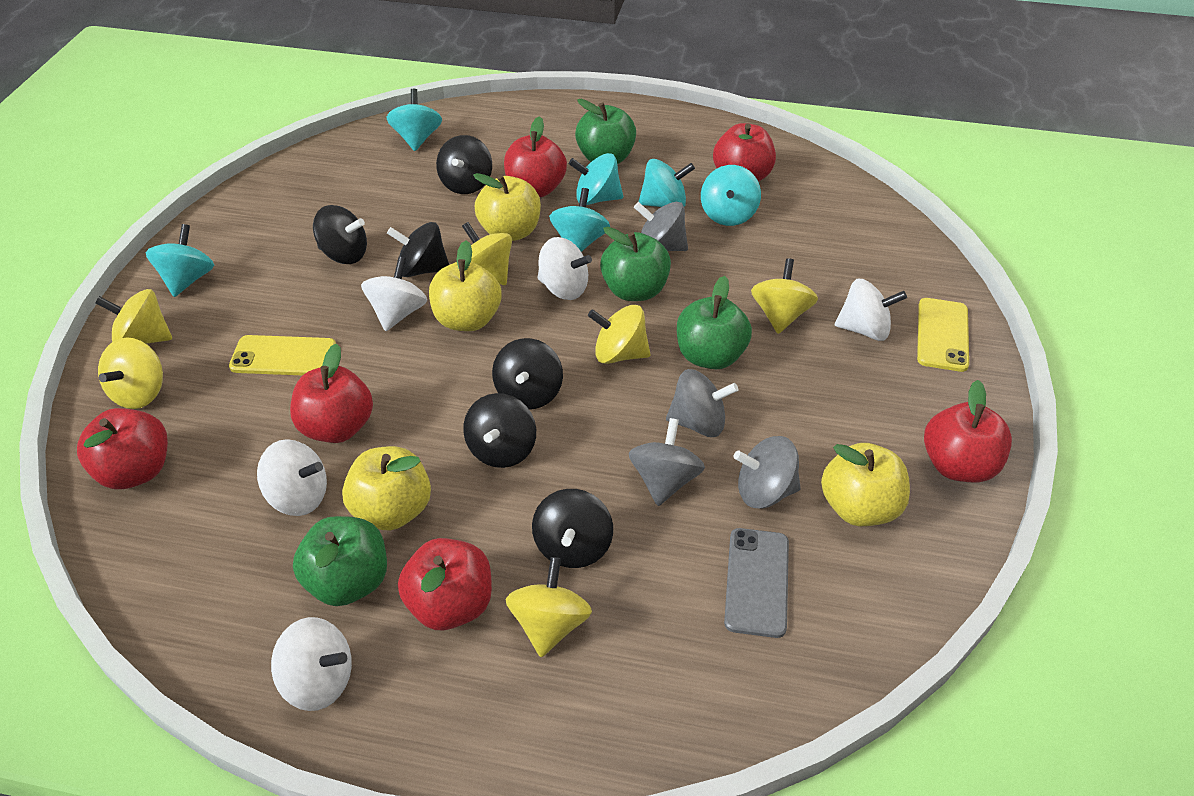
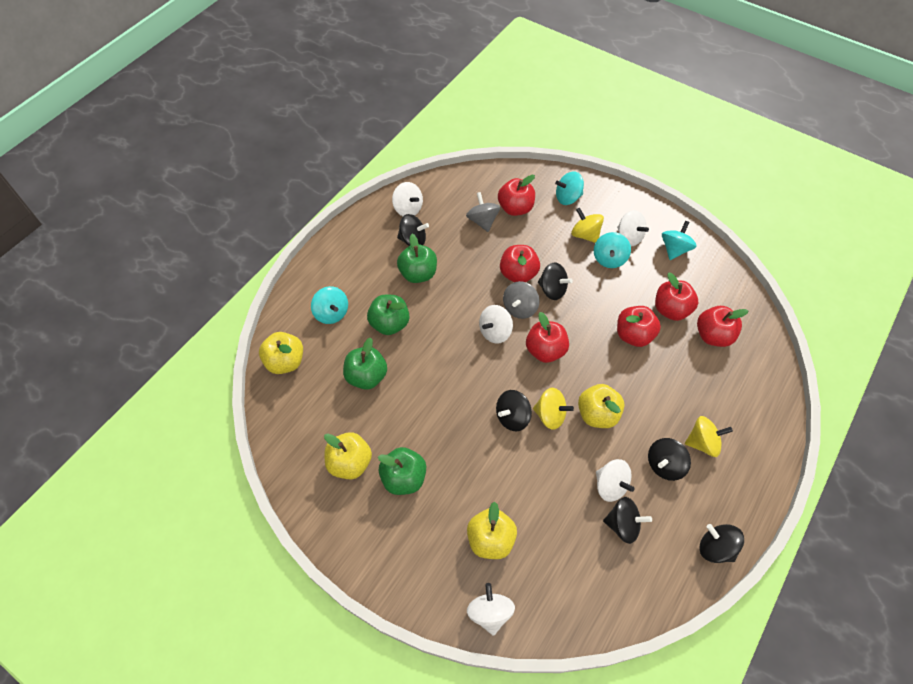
grey phone: 1 -> 0
grey spinning top: 4 -> 2
turquoise spinning top: 6 -> 4
yellow phone: 2 -> 0
yellow spinning top: 6 -> 3

